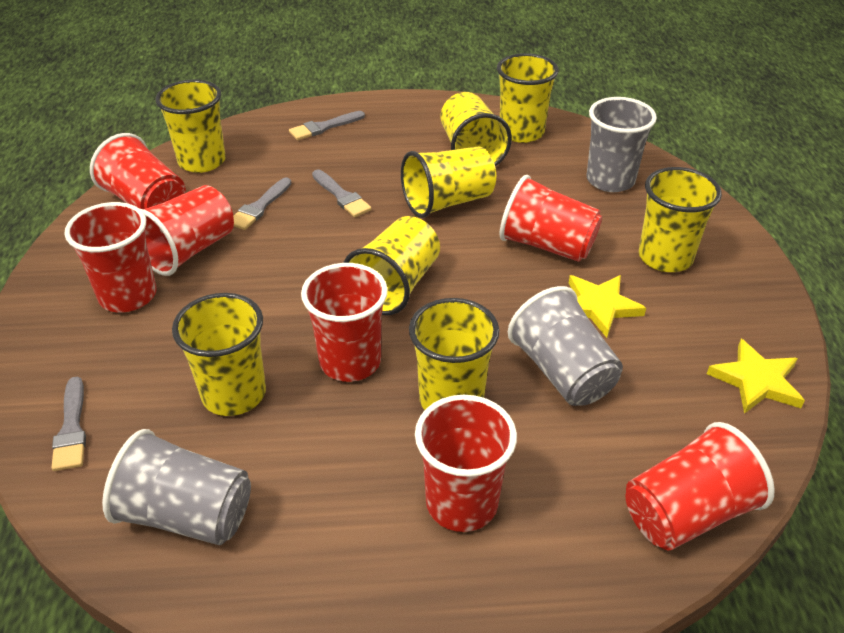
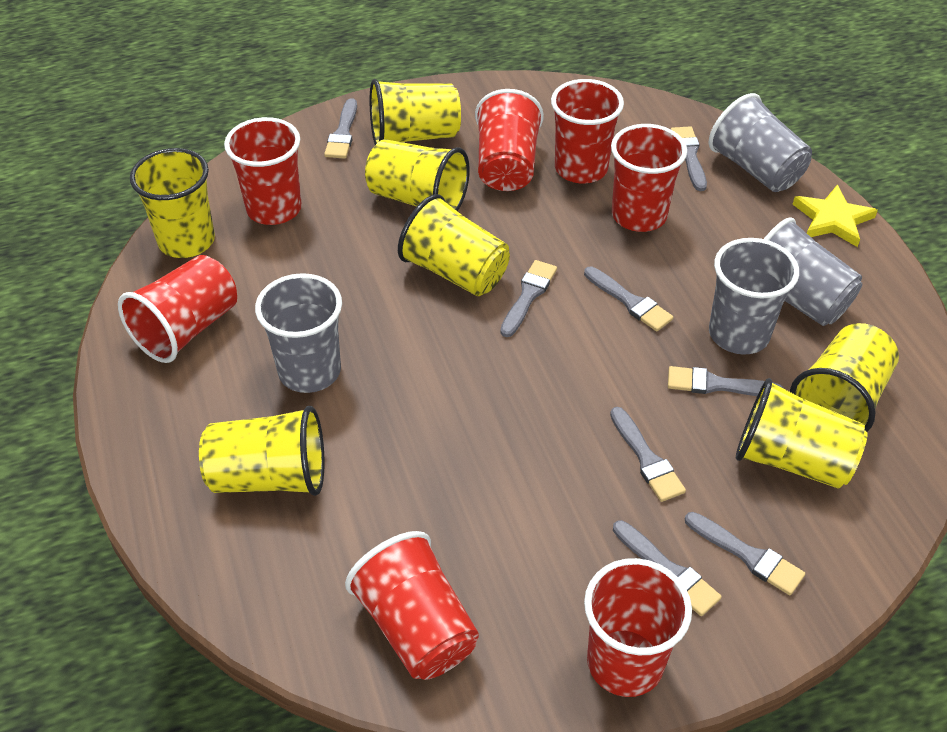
grey brush: 4 -> 8
grey cup: 3 -> 4
yellow cup: 8 -> 7
yellow star: 2 -> 1

